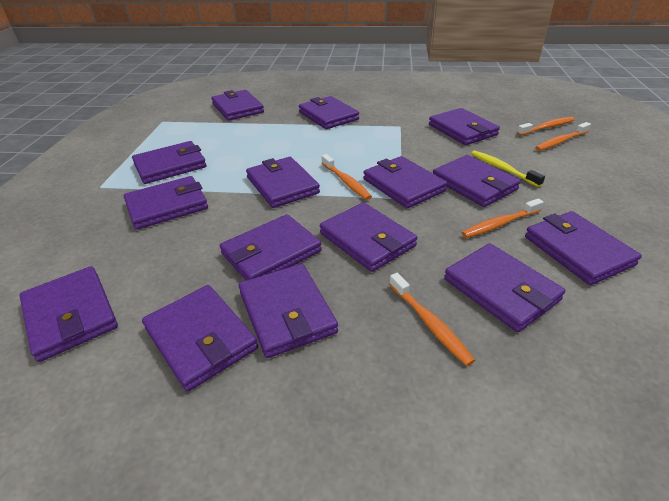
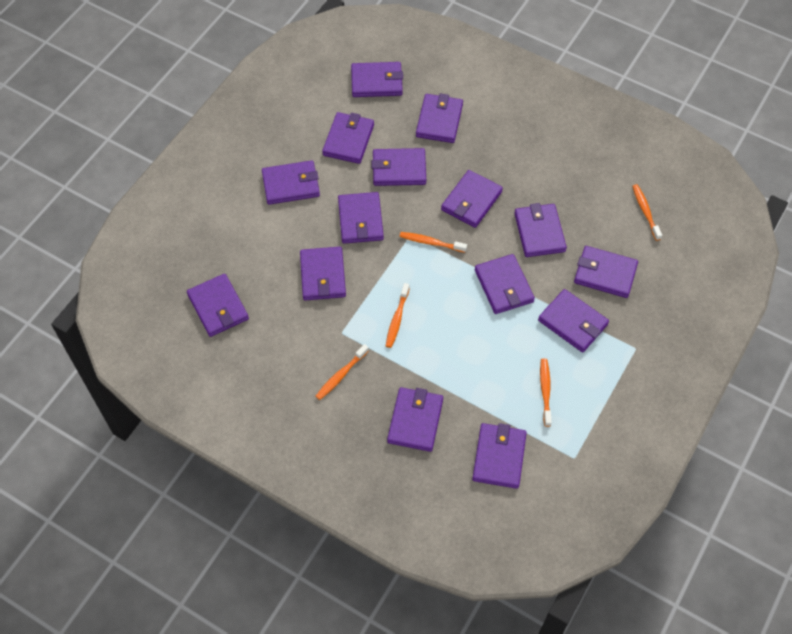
yellow toothbrush: 1 -> 0

